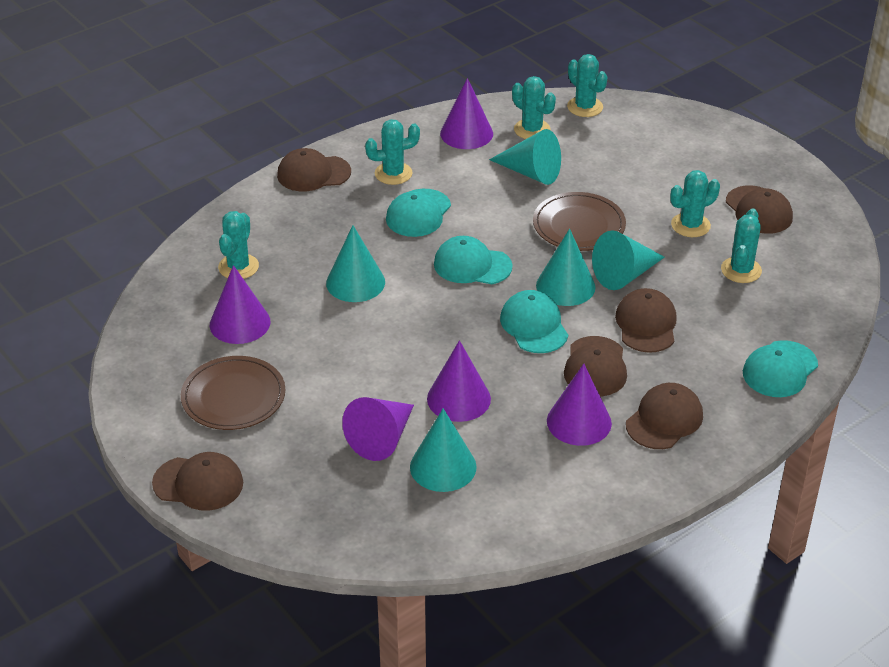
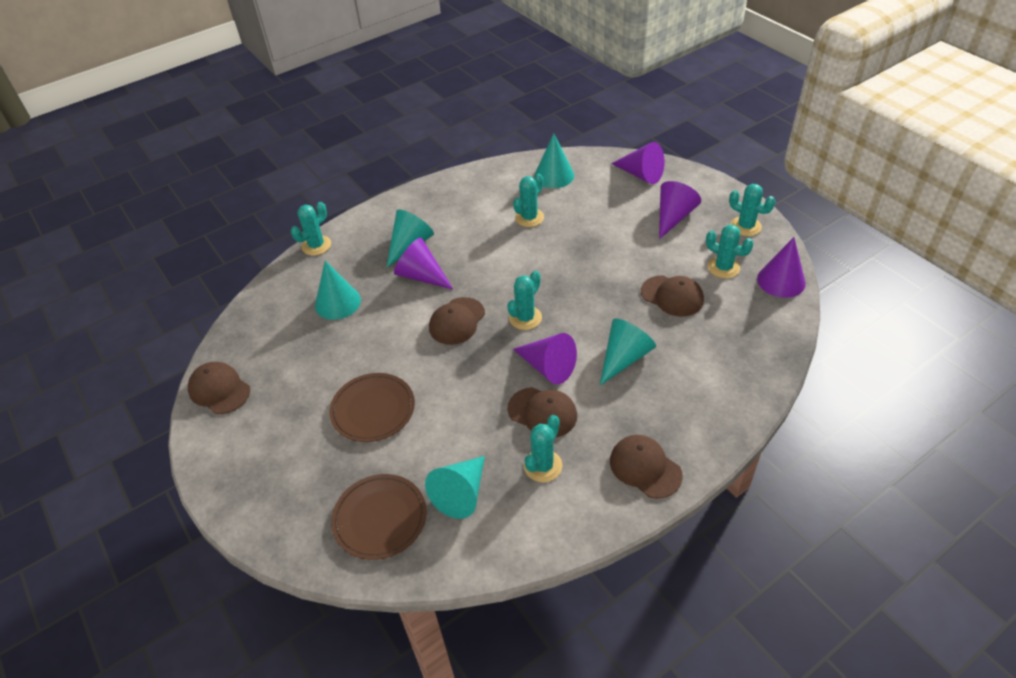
brown cap: 6 -> 5
turquoise cap: 4 -> 0

